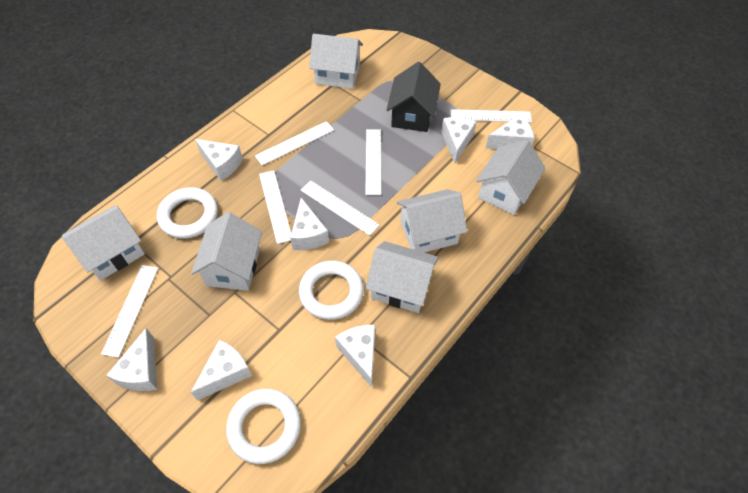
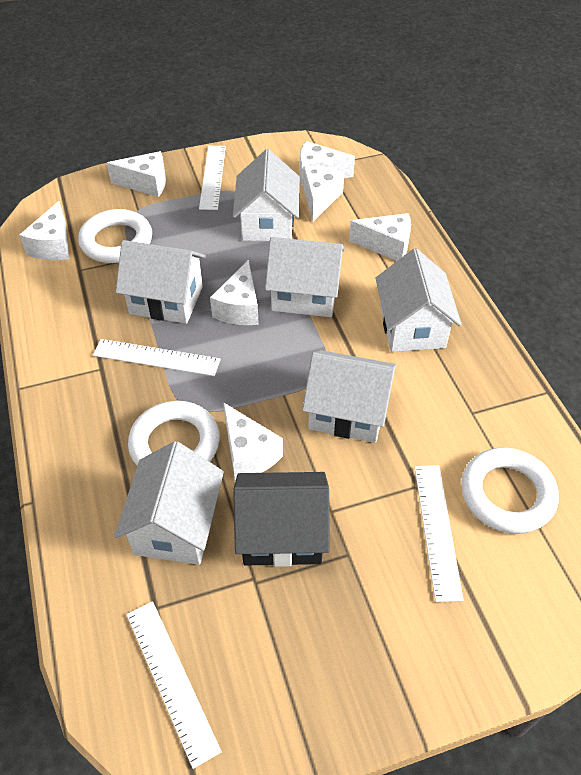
white ruler: 6 -> 4

